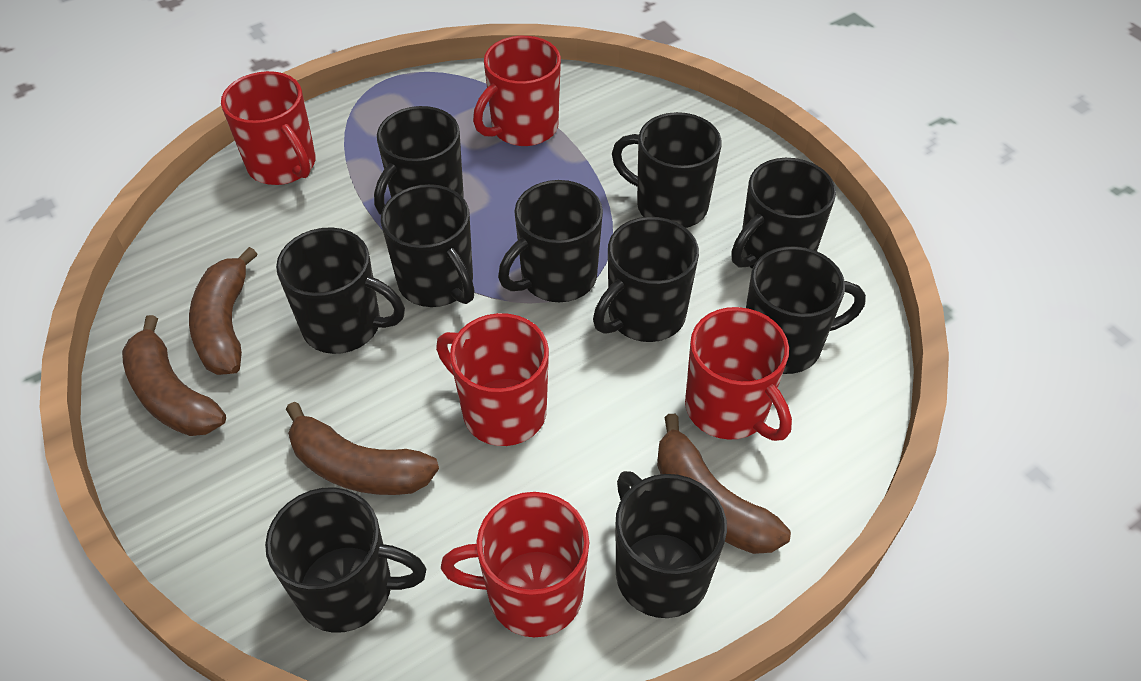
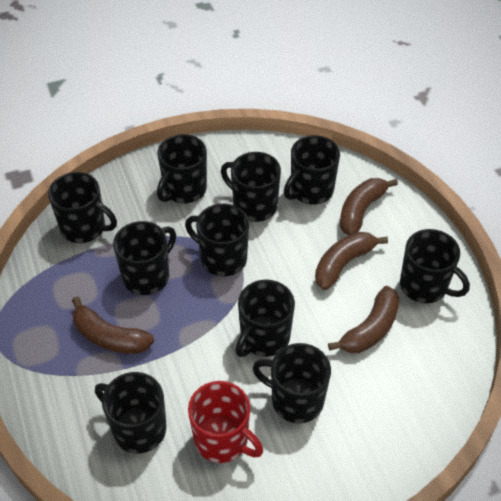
red mug: 5 -> 1

